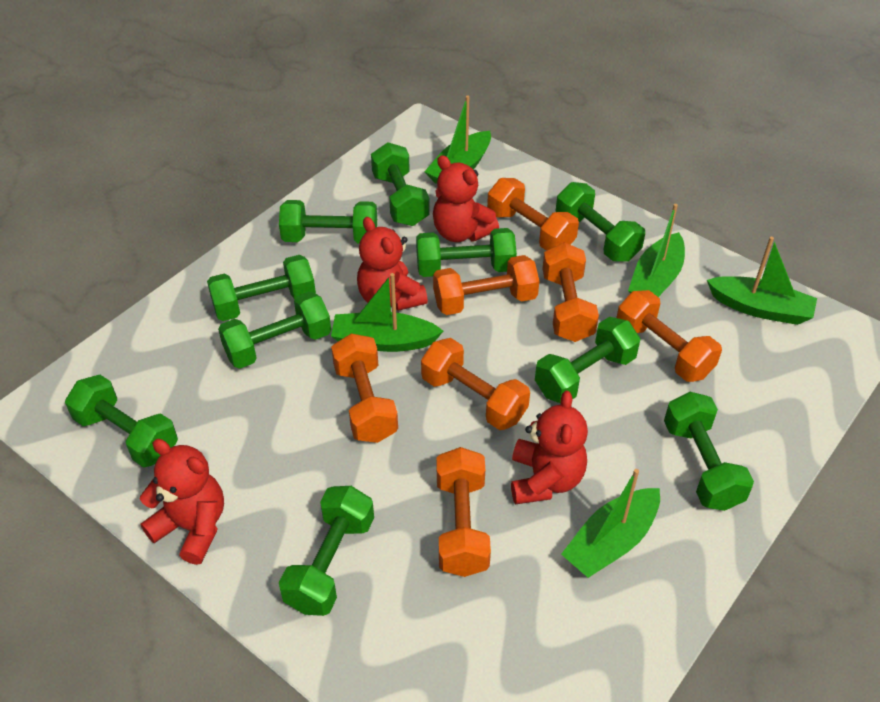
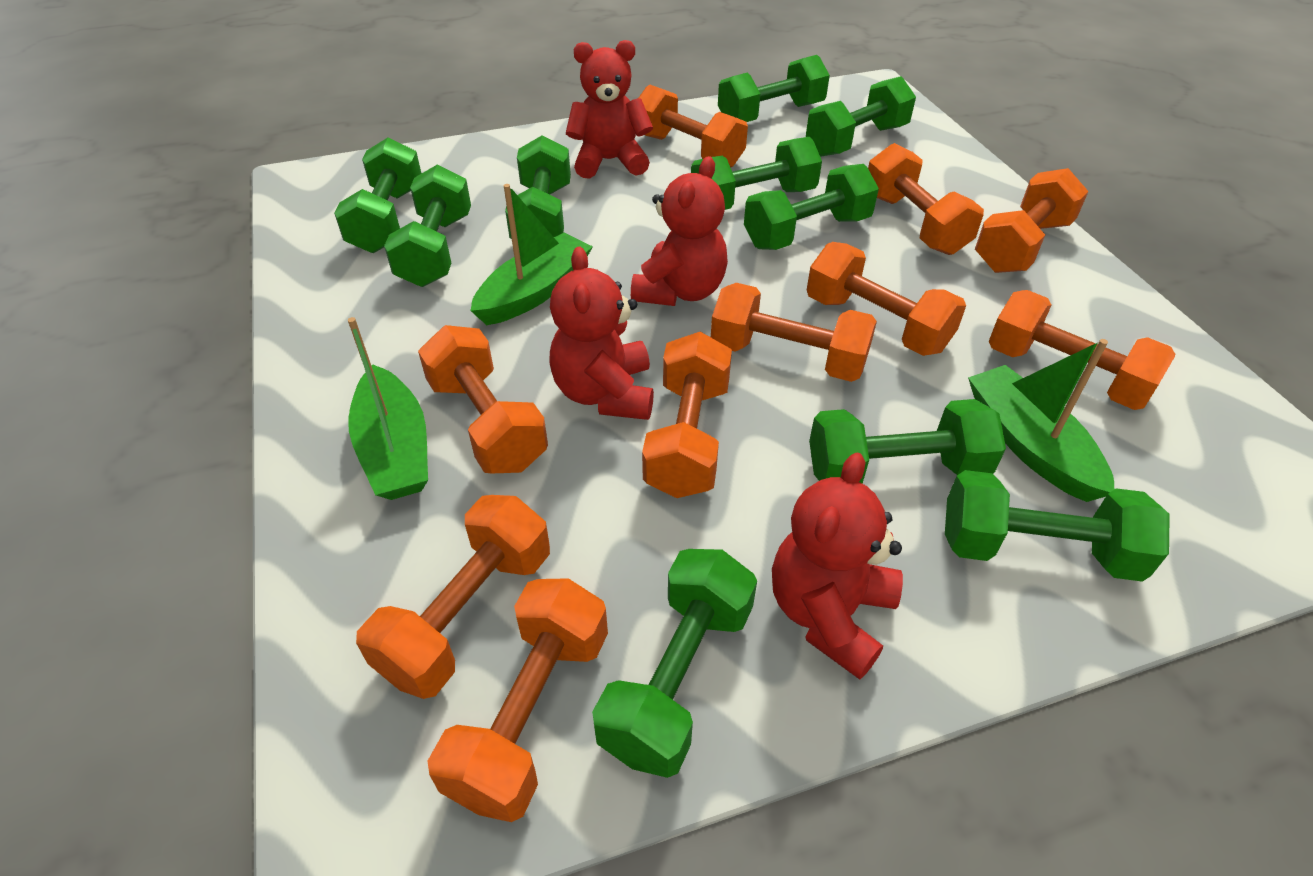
green boat: 5 -> 3
orange dumbbell: 7 -> 10

